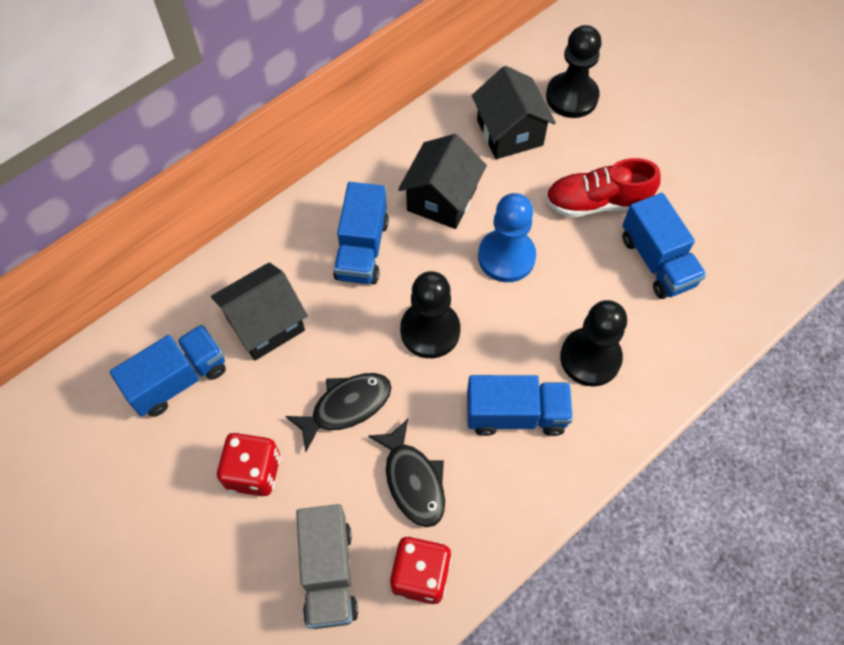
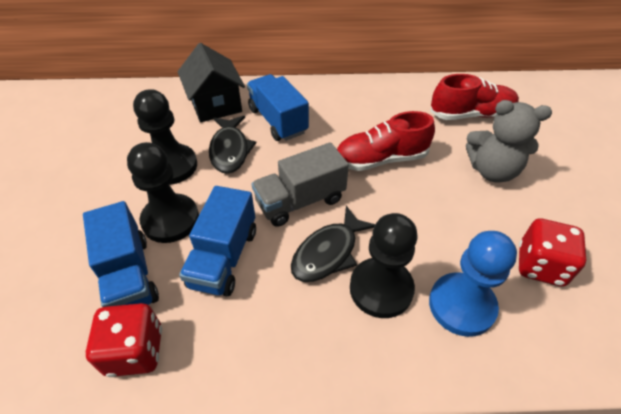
black house: 3 -> 1
blue truck: 4 -> 3
grey teddy bear: 0 -> 1
red shoe: 1 -> 2

